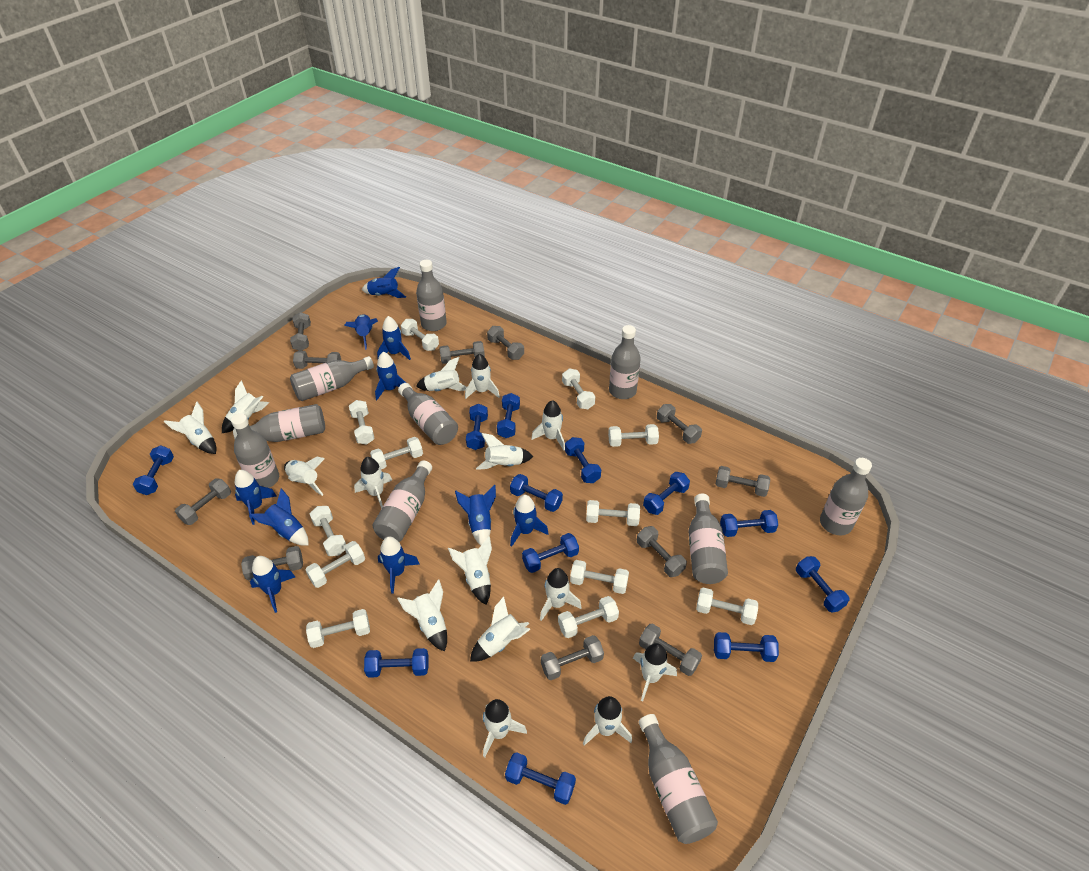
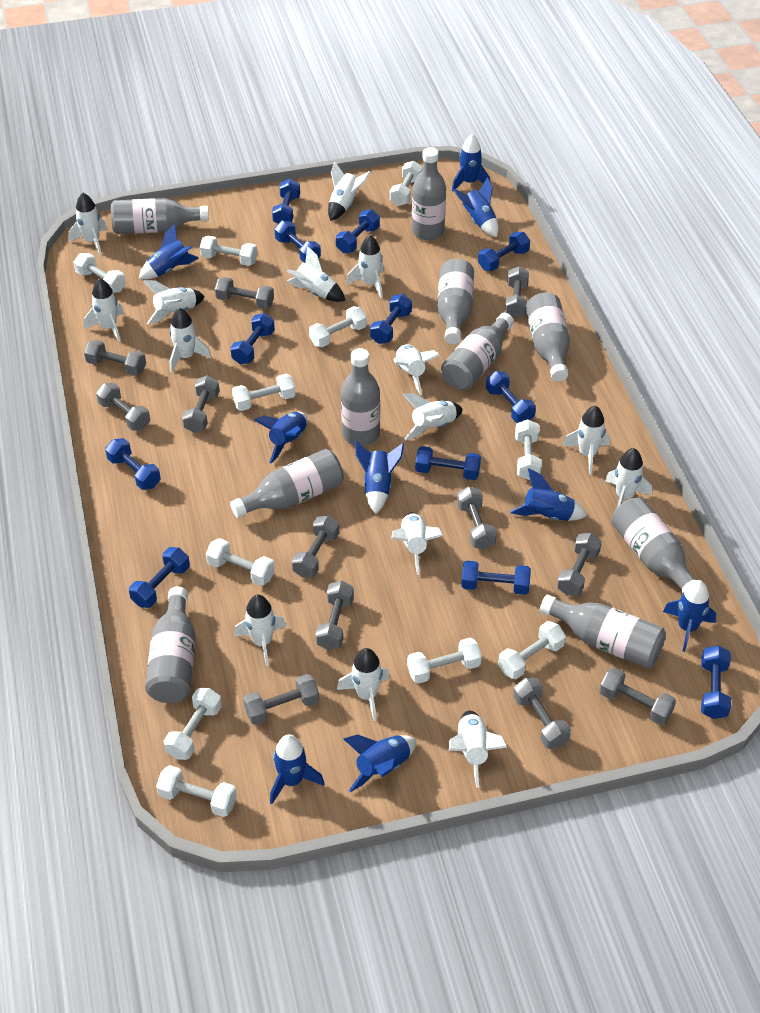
blue rocket: 10 -> 9
grey dumbbell: 11 -> 12
white dumbbell: 12 -> 11

